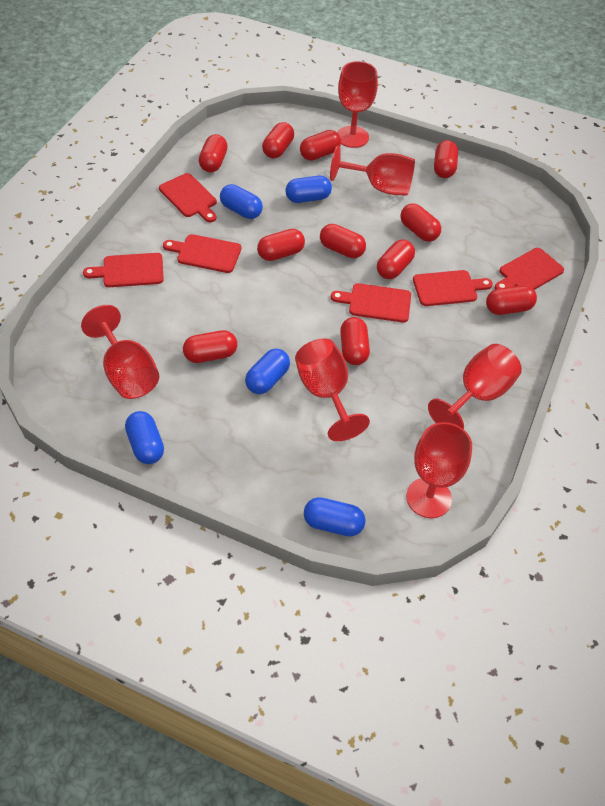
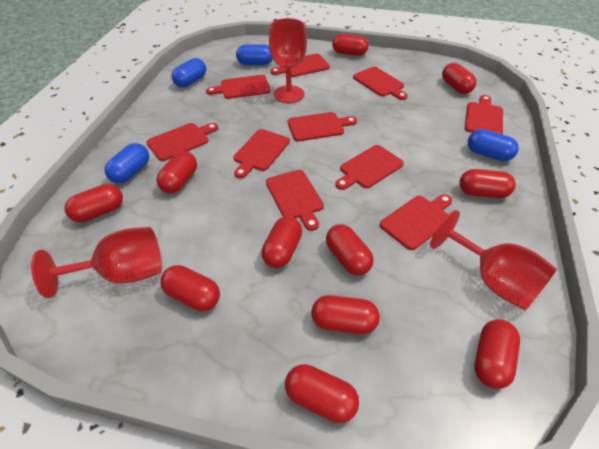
blue capsule: 5 -> 4
red cutting board: 6 -> 10
red goblet: 6 -> 3

